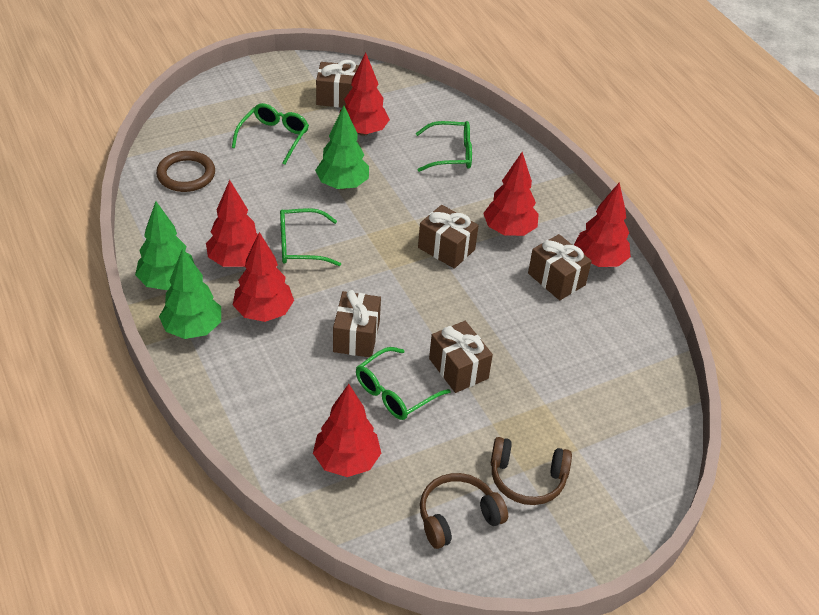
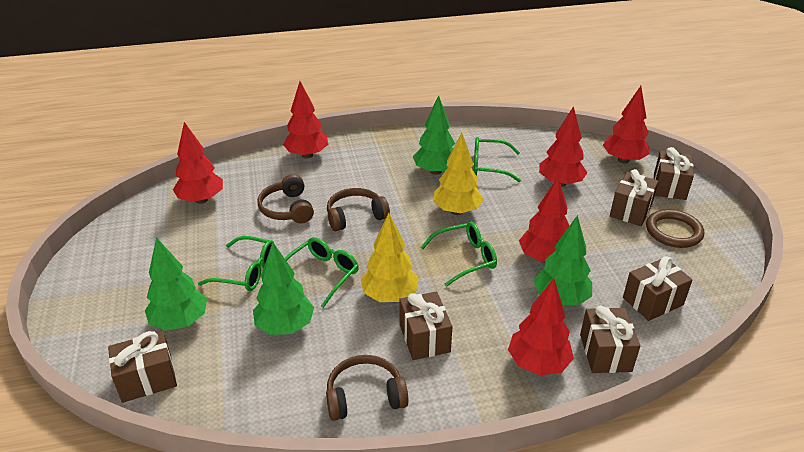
brown gift: 5 -> 6
brown headphones: 2 -> 3
green tree: 3 -> 4
yellow tree: 0 -> 2

